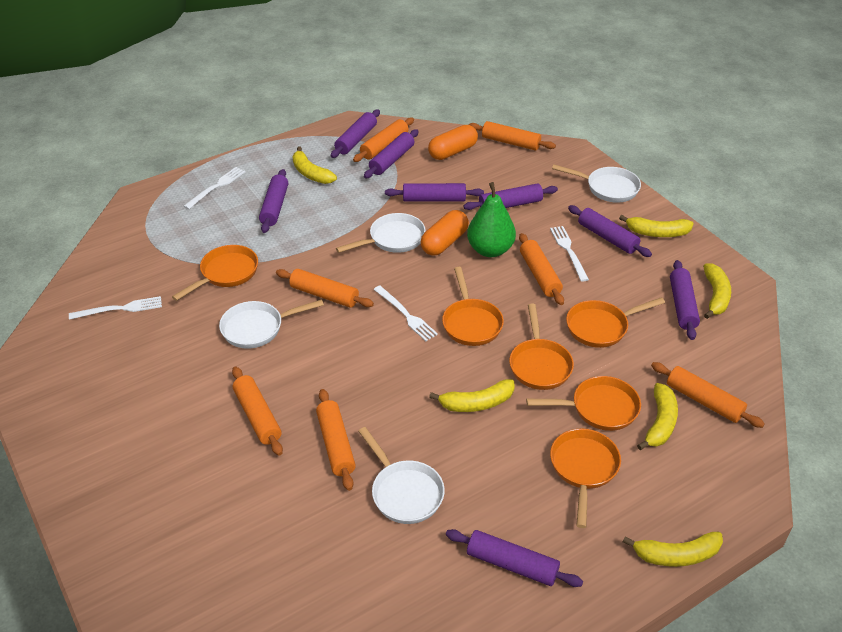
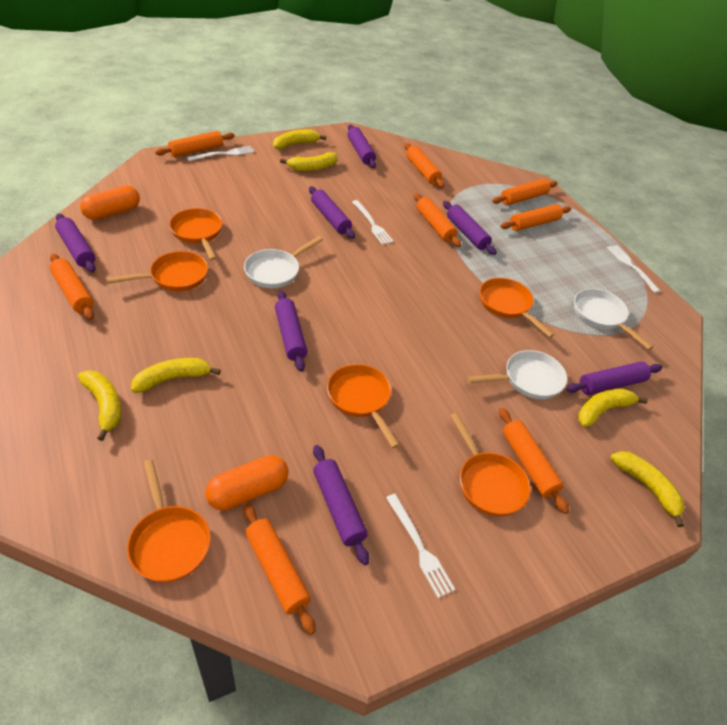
green pear: 1 -> 0
orange rolling pin: 7 -> 8
purple rolling pin: 8 -> 7
white pan: 4 -> 3

